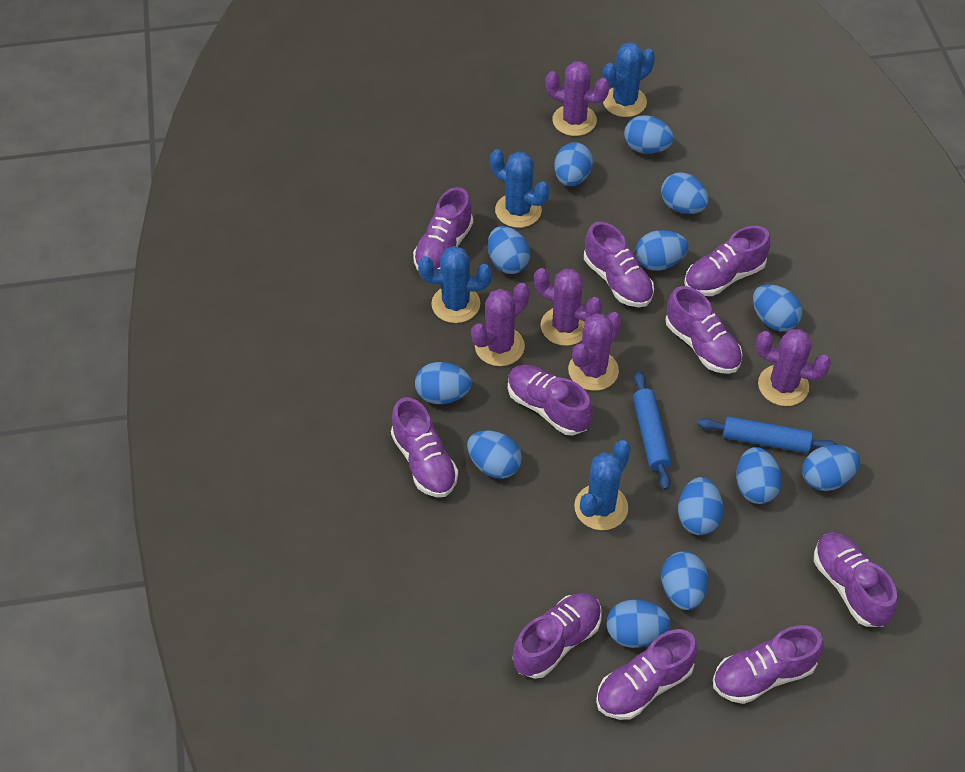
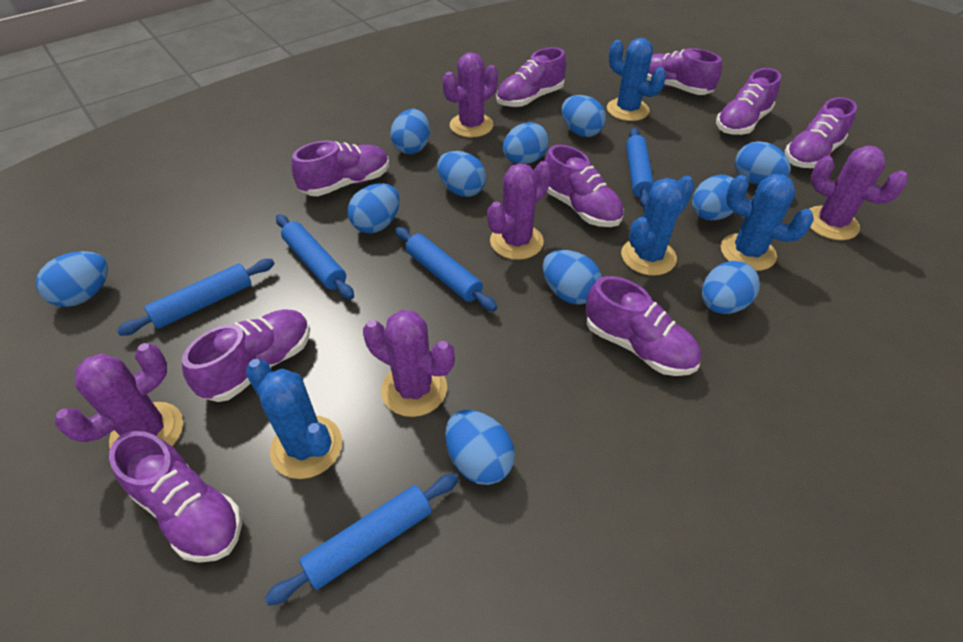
blue egg: 13 -> 11
blue rolling pin: 2 -> 5
purple shoe: 10 -> 9

